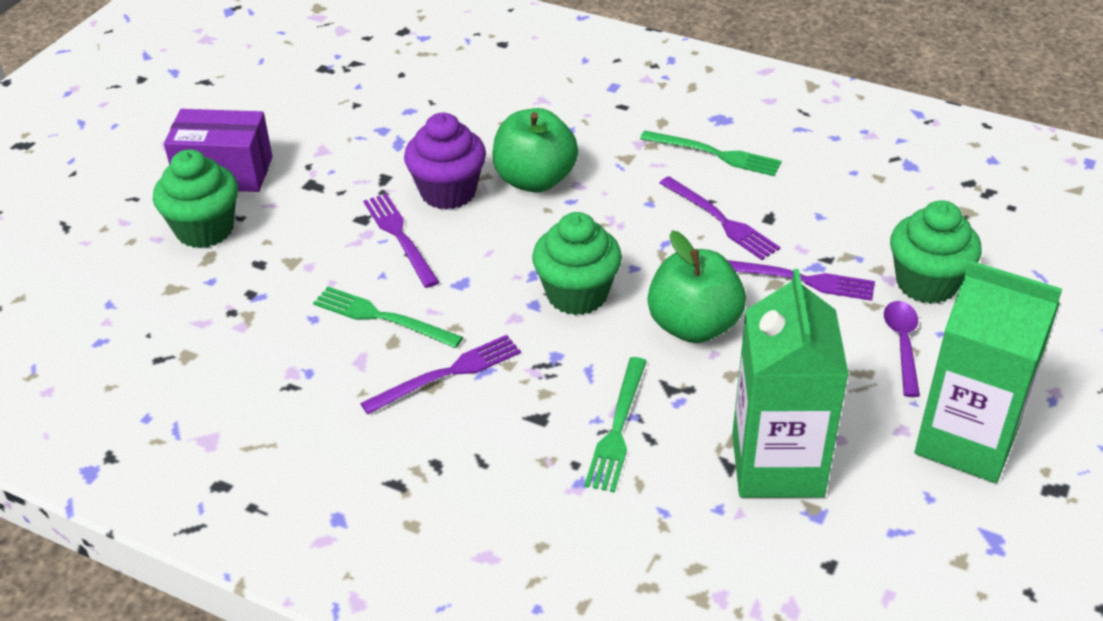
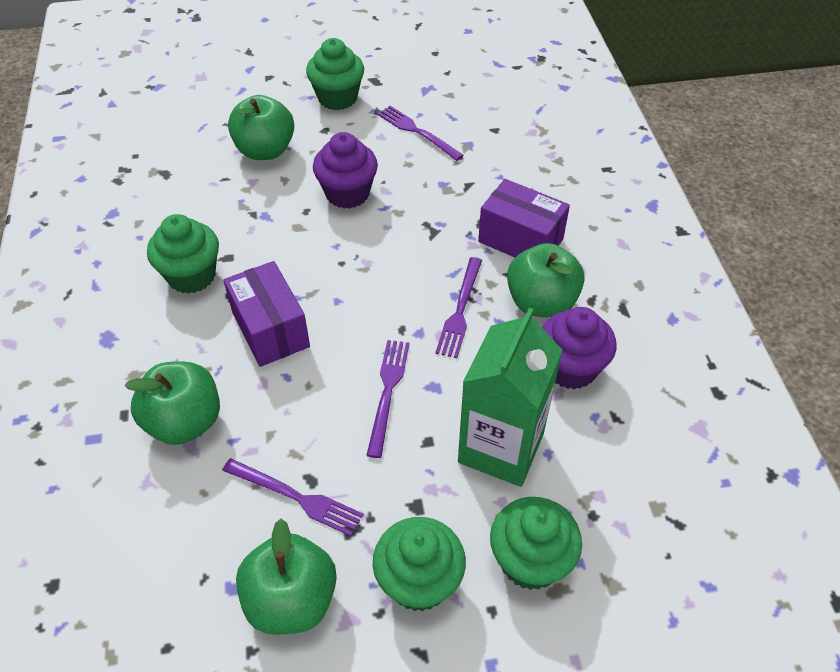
green apple: 2 -> 4
green carton: 2 -> 1
green cupcake: 3 -> 4
green fork: 3 -> 0
purple box: 1 -> 2
purple cupcake: 1 -> 2
purple spoon: 1 -> 0

